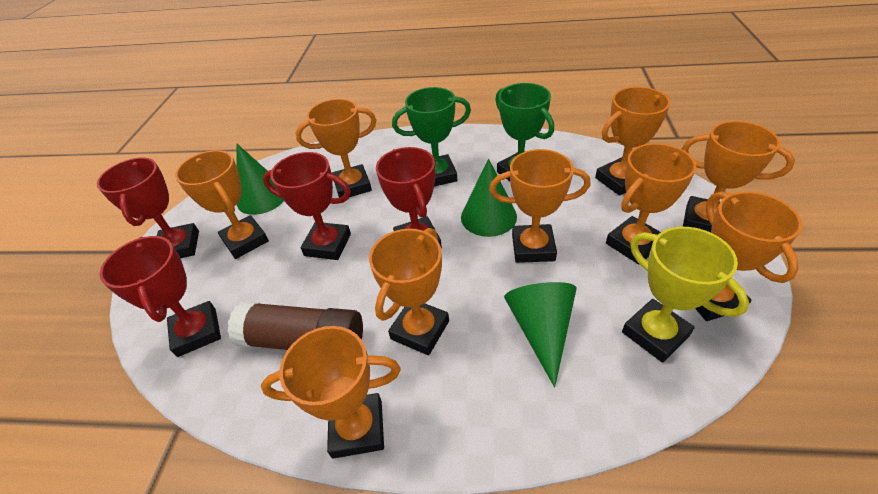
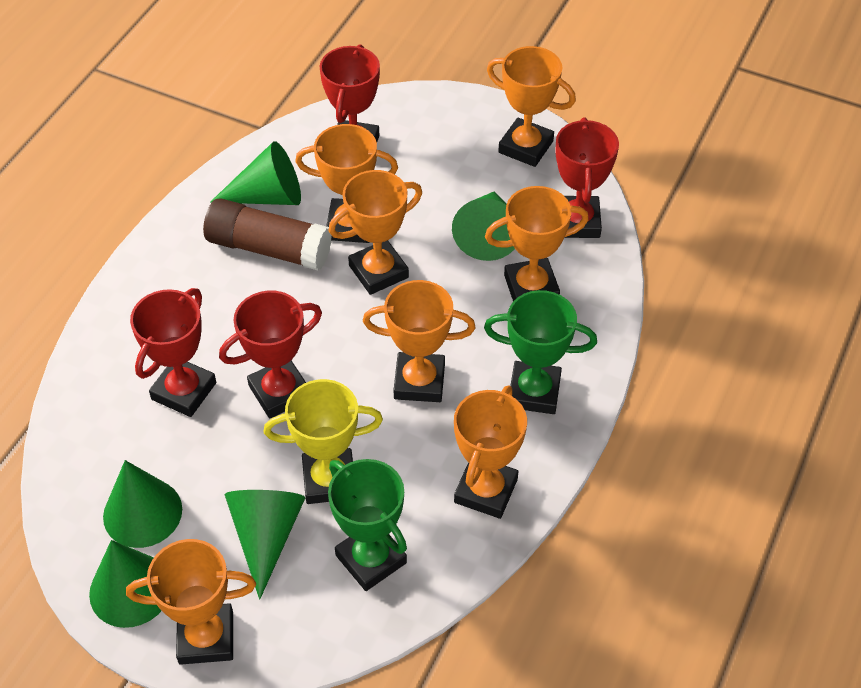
green cone: 3 -> 5
orange trophy: 9 -> 7

